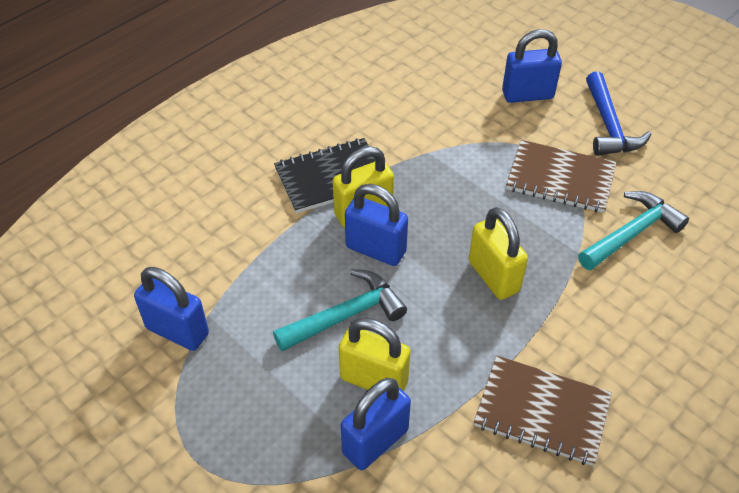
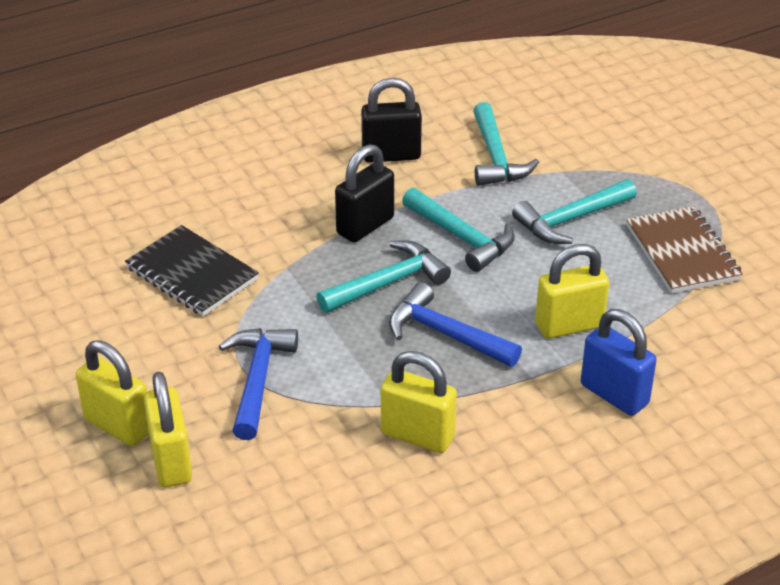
black padlock: 0 -> 2
blue hammer: 1 -> 2
blue padlock: 4 -> 1
brown notebook: 2 -> 1
turquoise hammer: 2 -> 4
yellow padlock: 3 -> 4

